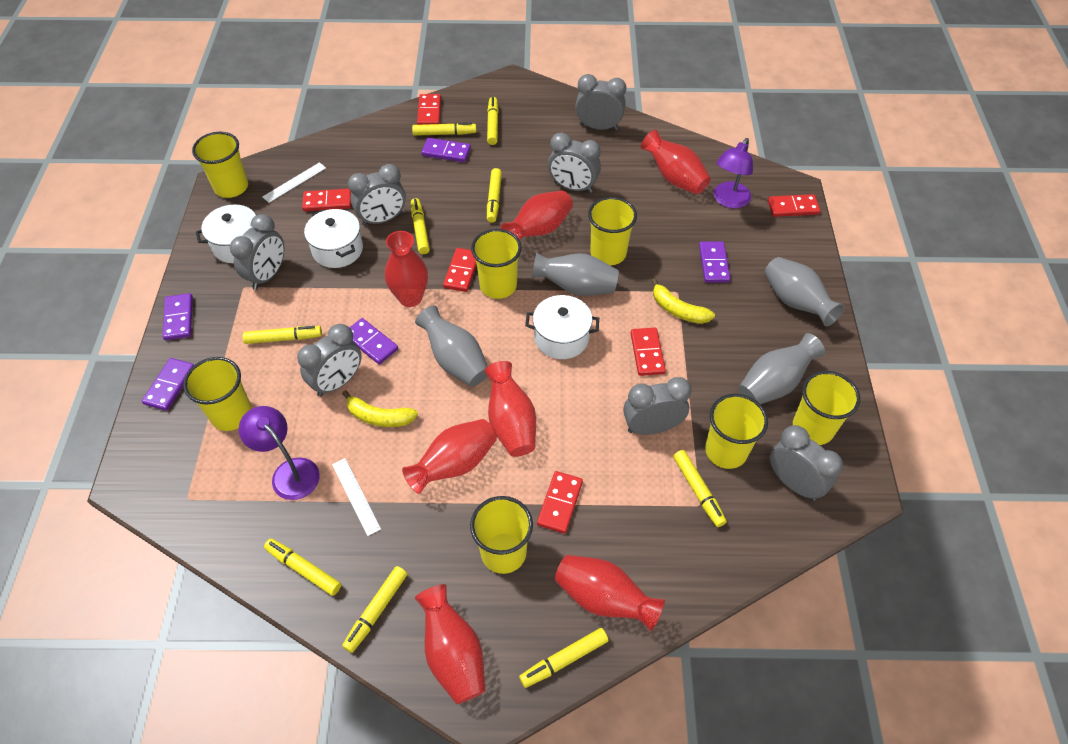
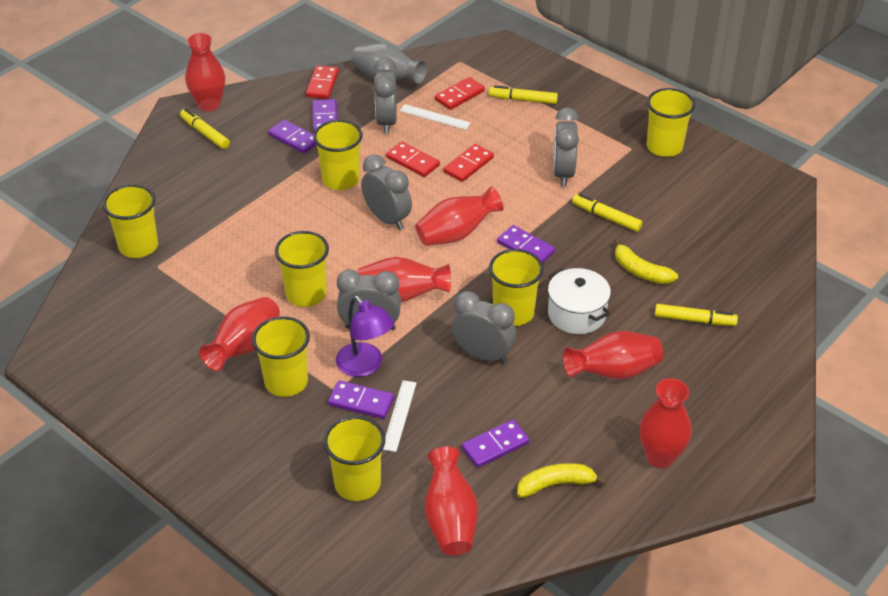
grey clock: 7 -> 5
grey vase: 4 -> 1
purple lamp: 2 -> 1
red domino: 6 -> 4
white pot: 3 -> 1
yellow marker: 9 -> 4

